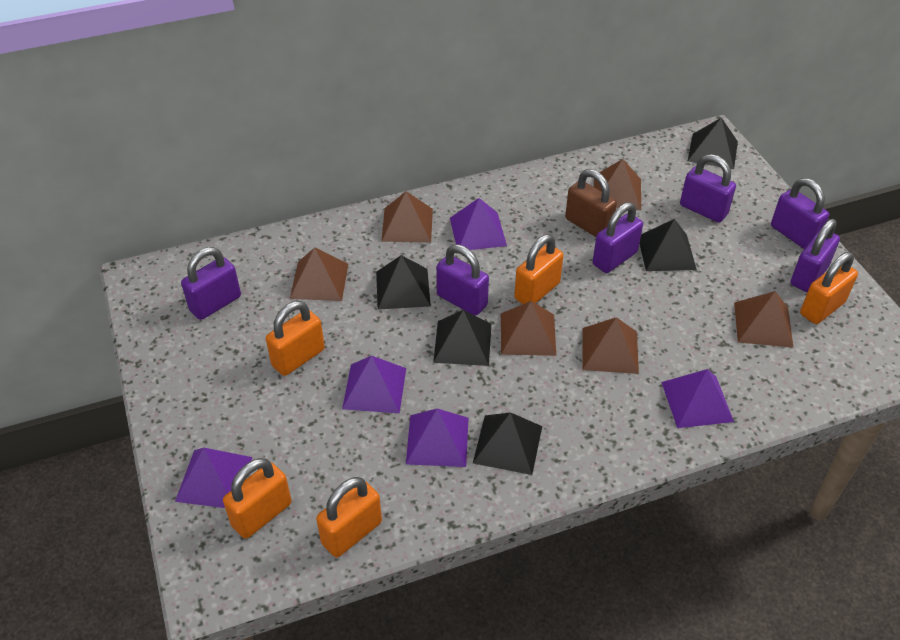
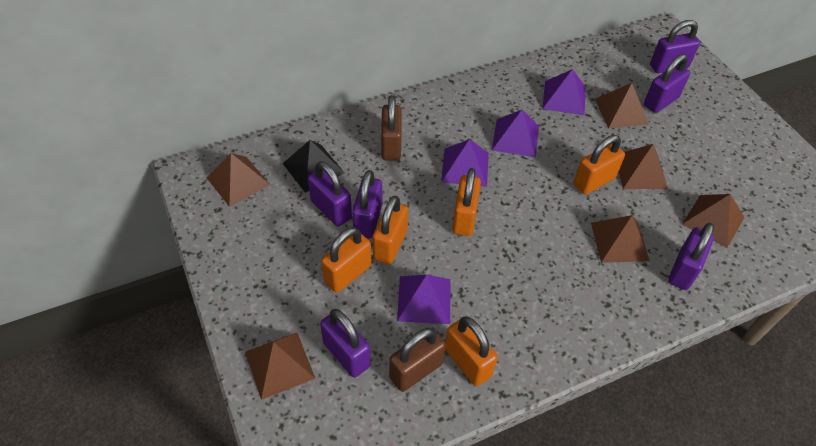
black pyramid: 5 -> 1
brown padlock: 1 -> 2
purple pyramid: 5 -> 4

